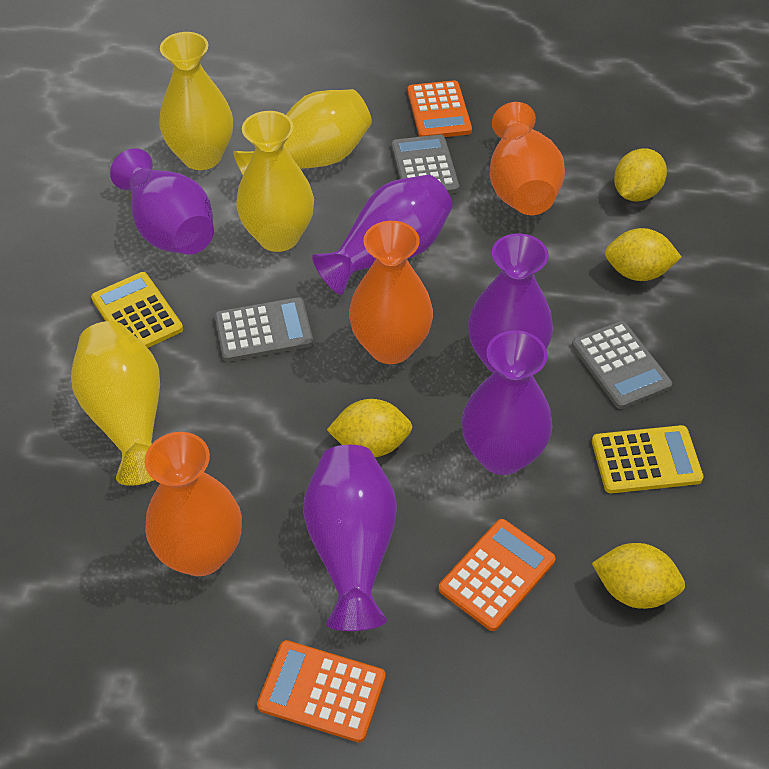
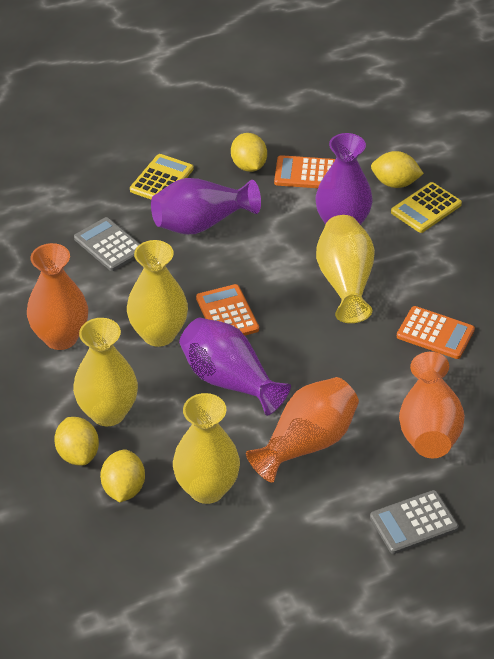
grey calculator: 3 -> 2
purple vase: 5 -> 3

